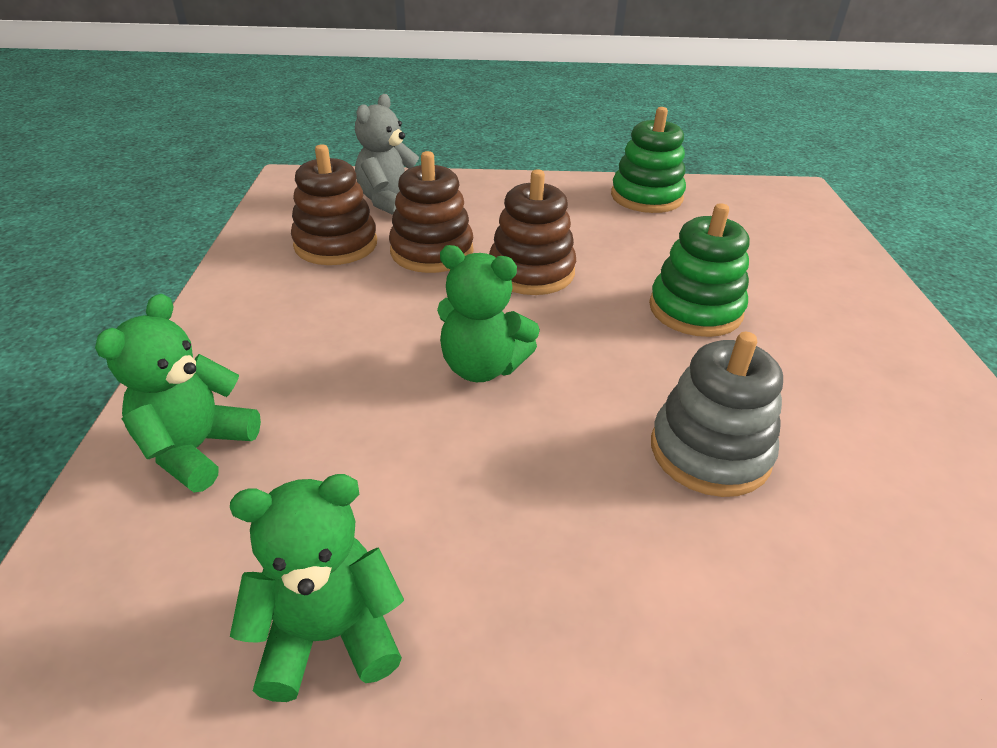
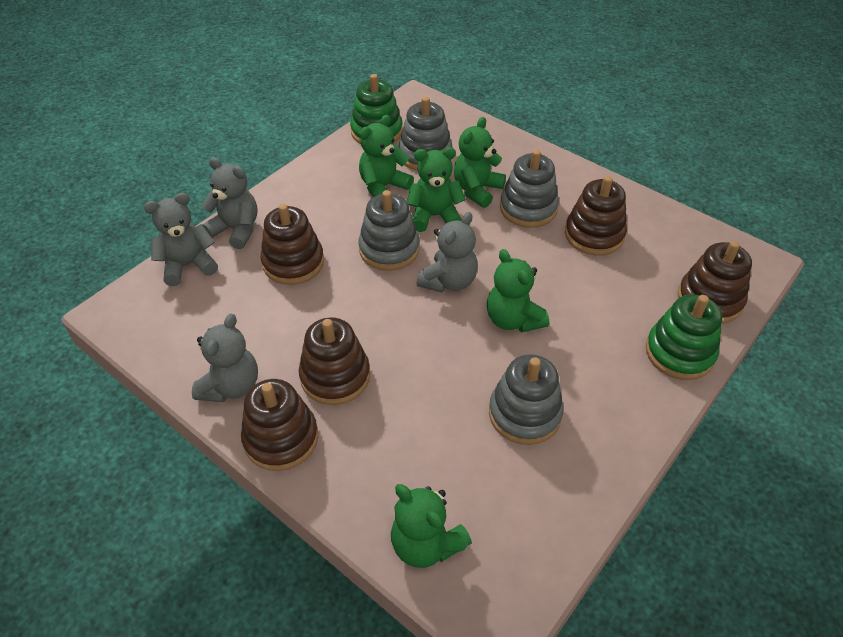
brown stacking toy: 3 -> 5
green teddy bear: 3 -> 5
grey stacking toy: 1 -> 4
grey teddy bear: 1 -> 4

